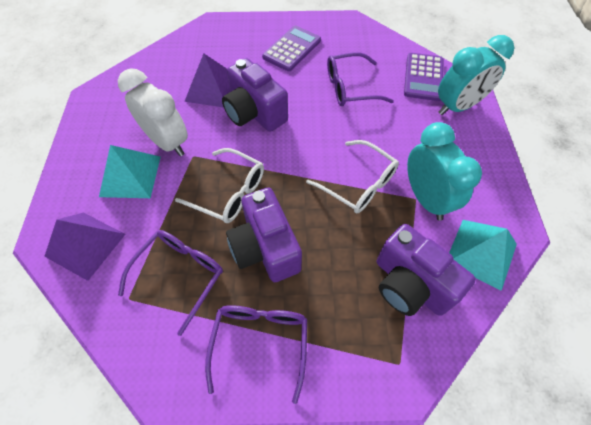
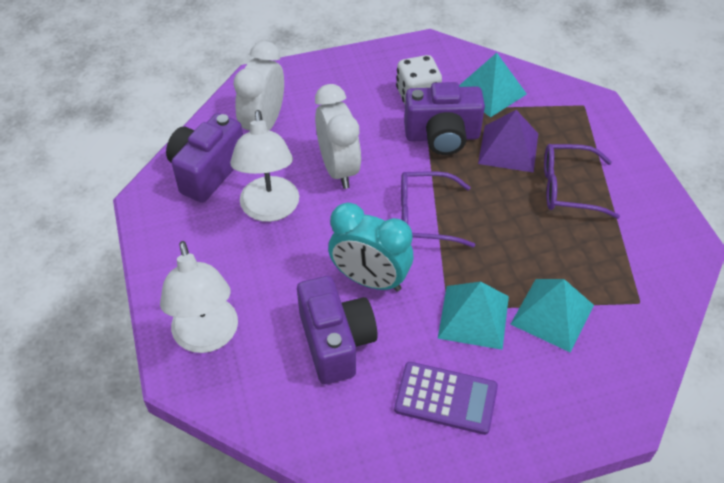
purple calculator: 2 -> 1
purple glasses: 3 -> 2
purple pyramid: 2 -> 1
turquoise clock: 2 -> 1
turquoise pyramid: 2 -> 3
white clock: 1 -> 2
white dice: 0 -> 1
white glasses: 2 -> 0
white lamp: 0 -> 2

